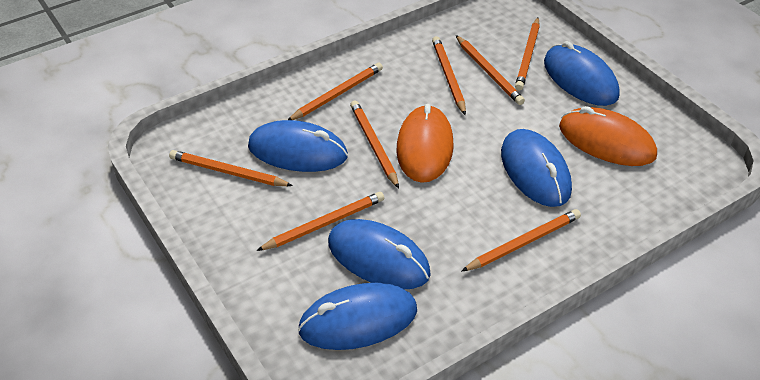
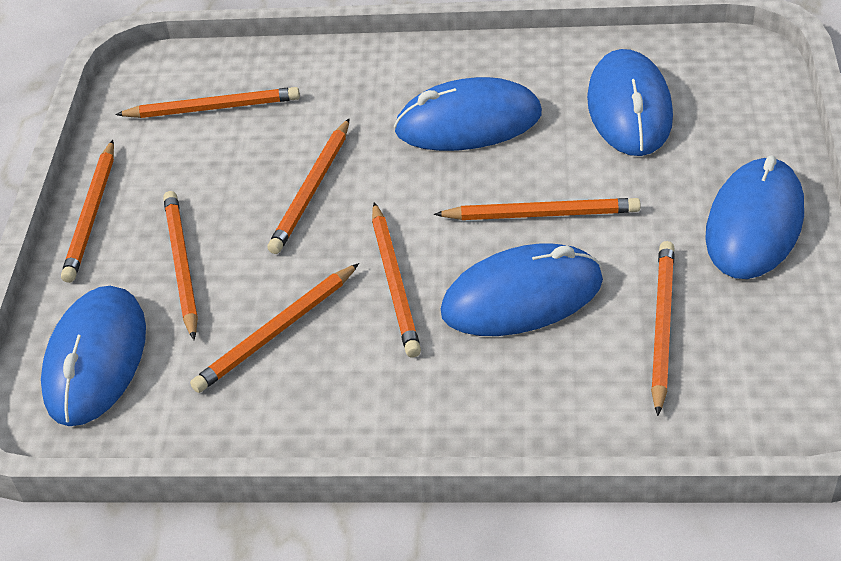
orange mouse: 2 -> 0

